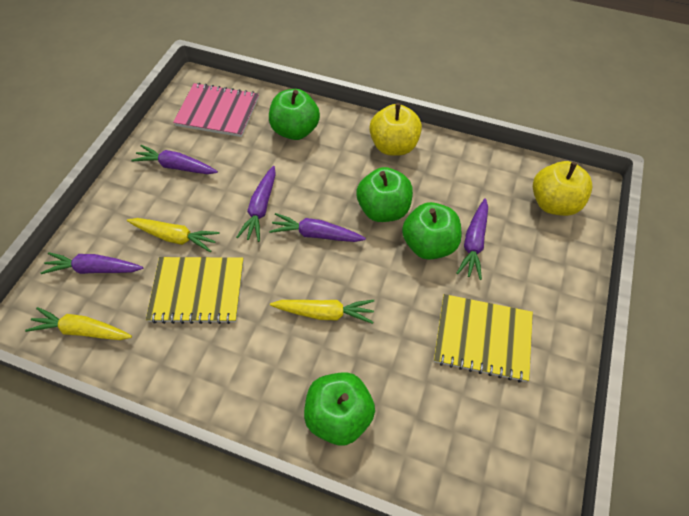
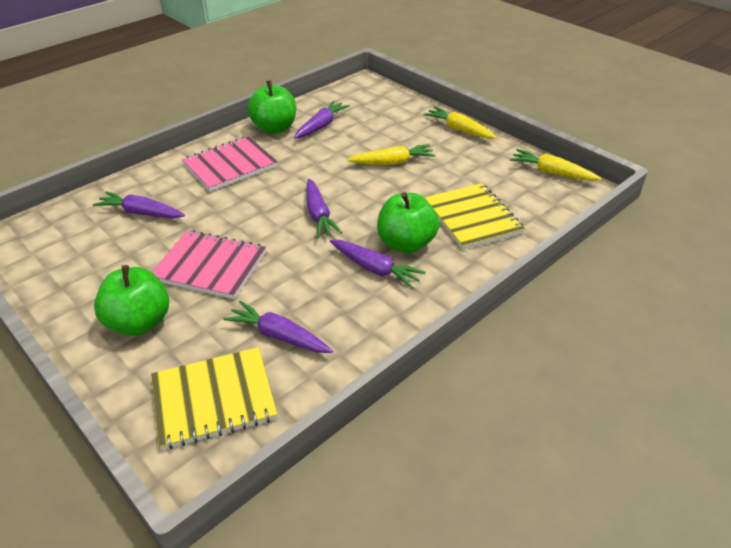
green apple: 4 -> 3
pink notebook: 1 -> 2
yellow apple: 2 -> 0

